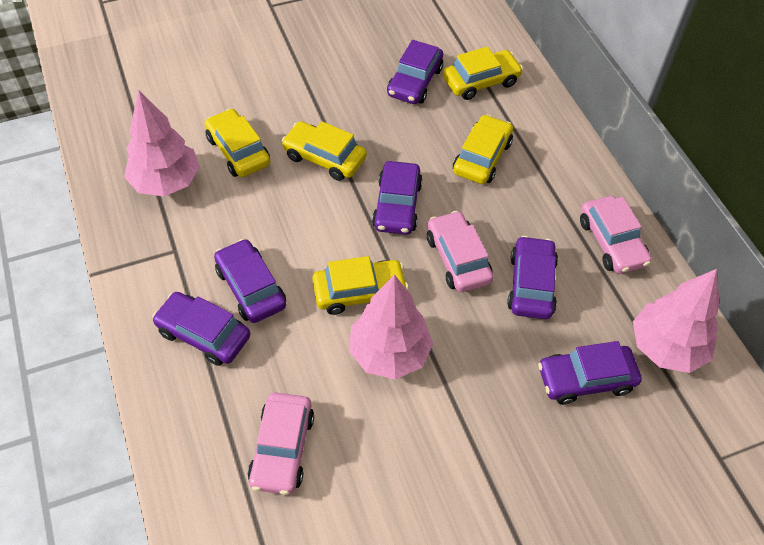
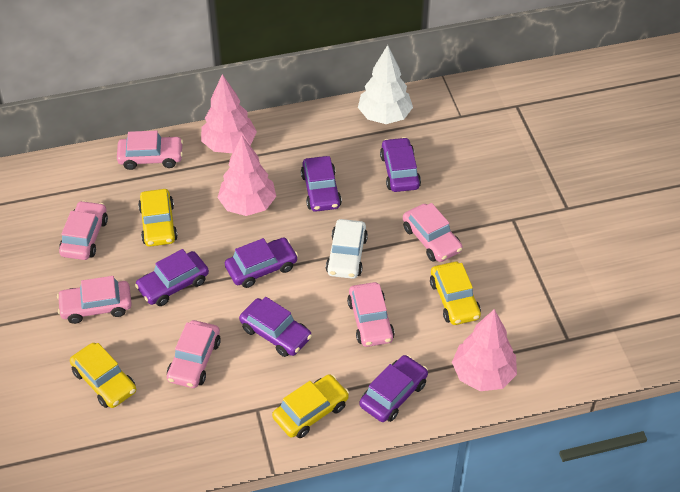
pink car: 3 -> 6
white car: 0 -> 1
white tree: 0 -> 1
yellow car: 5 -> 4

